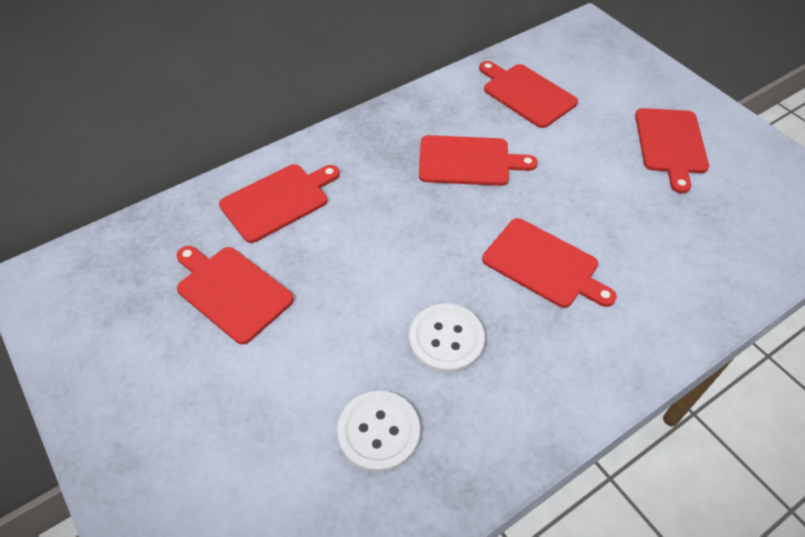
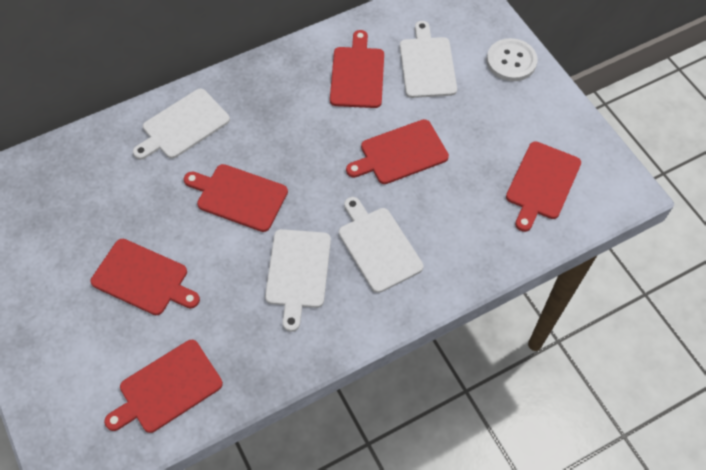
white button: 2 -> 1
white cutting board: 0 -> 4

